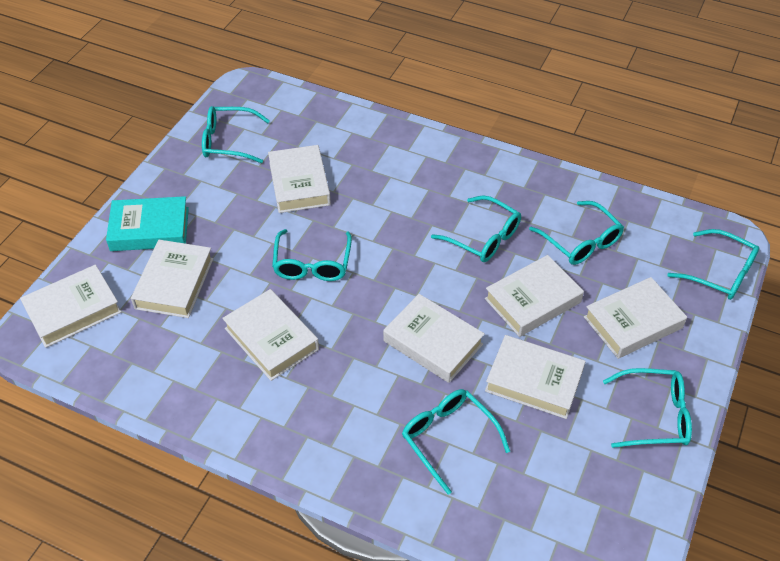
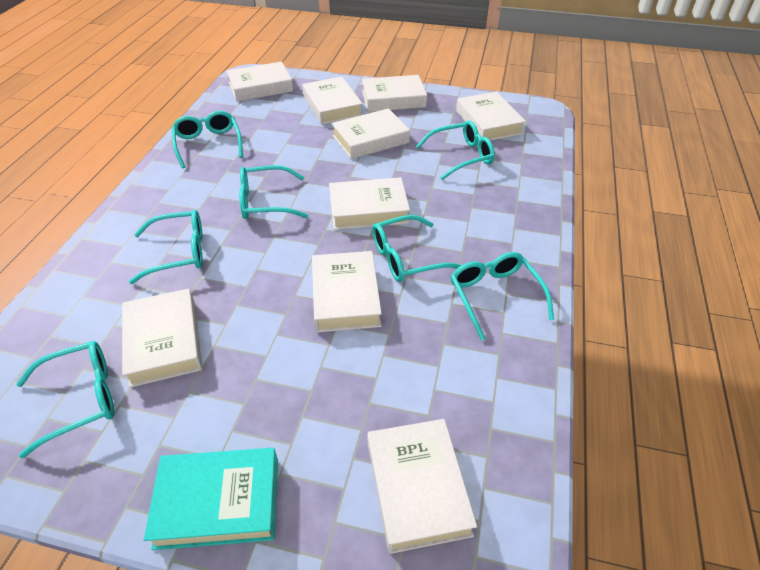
white book: 8 -> 9

